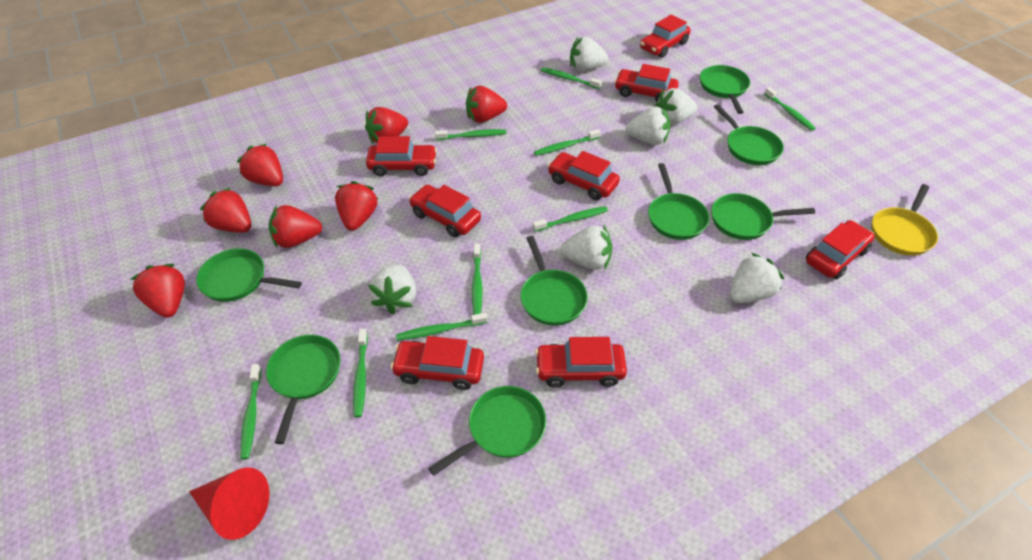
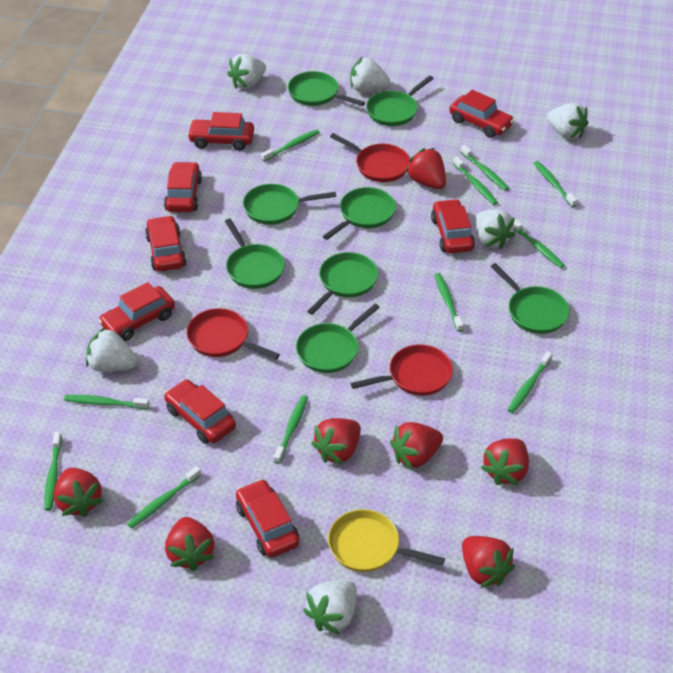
green toothbrush: 9 -> 11
red cone: 1 -> 0
red pan: 0 -> 3

